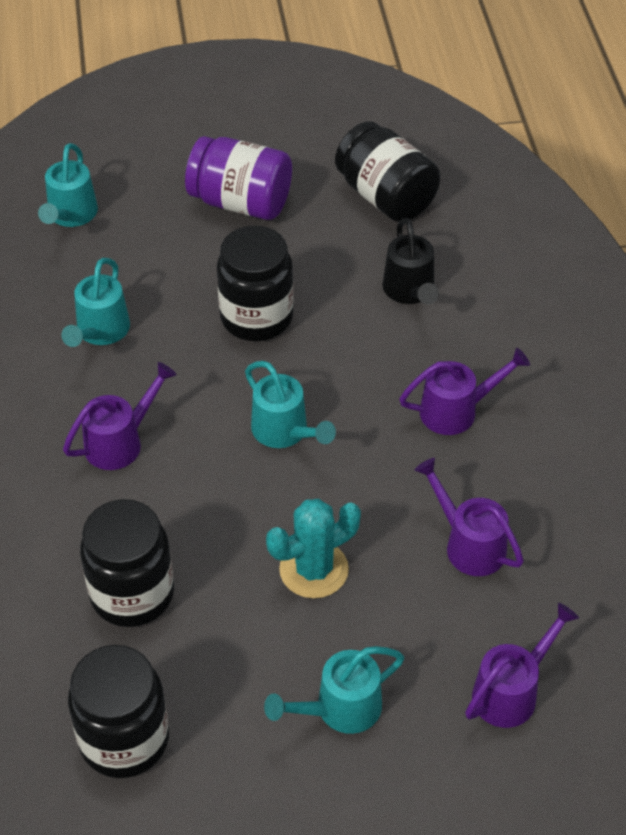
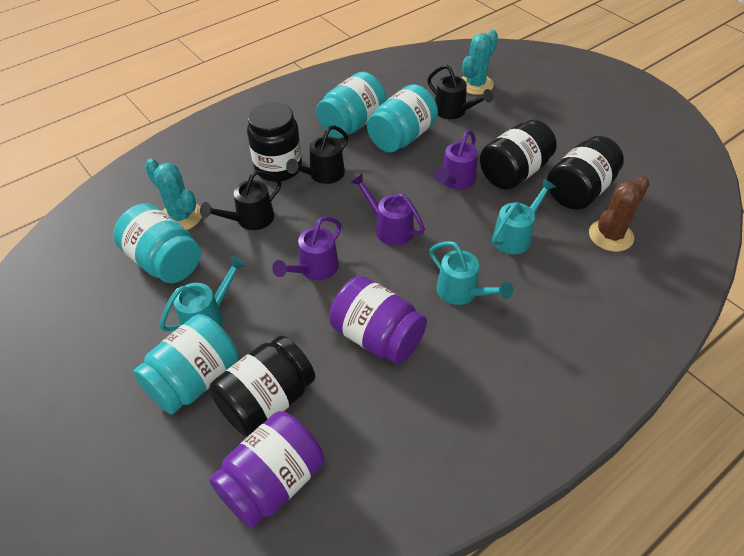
black watering can: 1 -> 3
brown cactus: 0 -> 1
purple jar: 1 -> 2
purple watering can: 4 -> 3
turquoise cactus: 1 -> 2
turquoise jar: 0 -> 4
turquoise watering can: 4 -> 3

